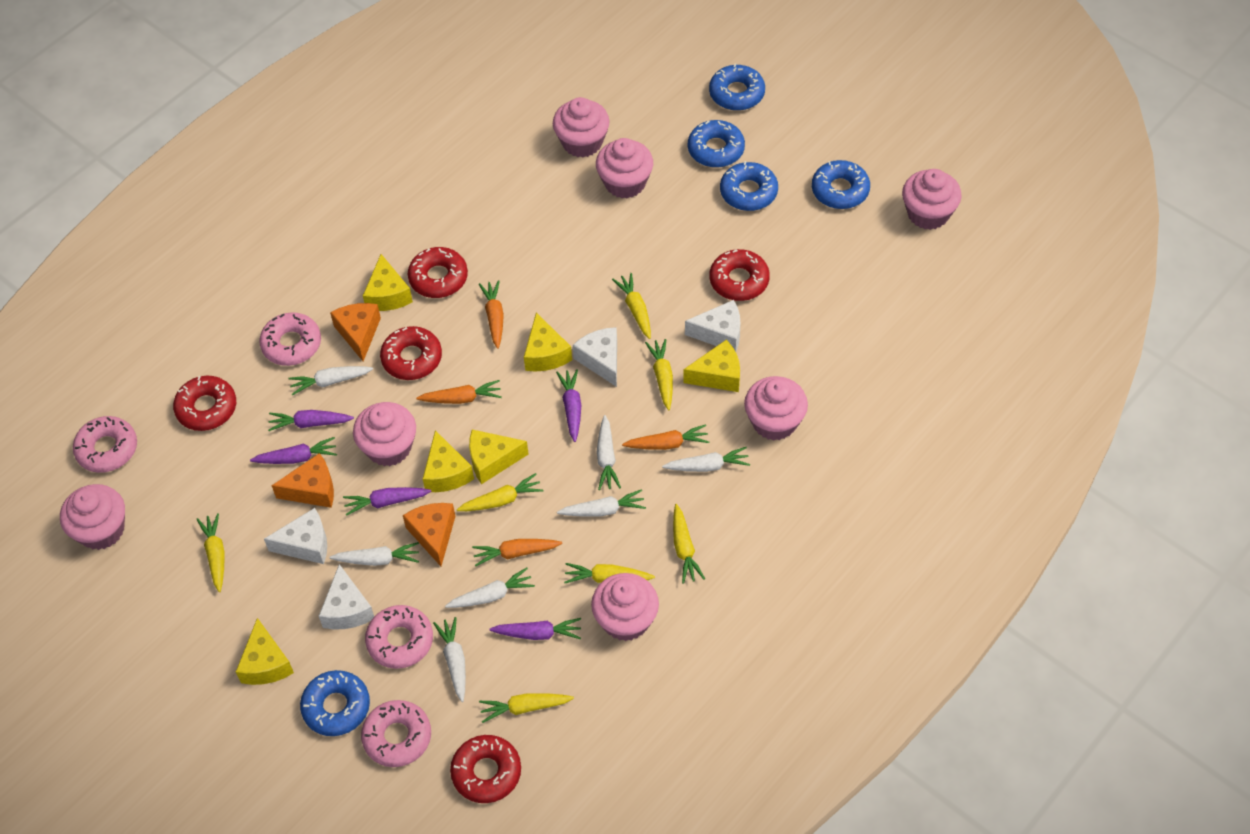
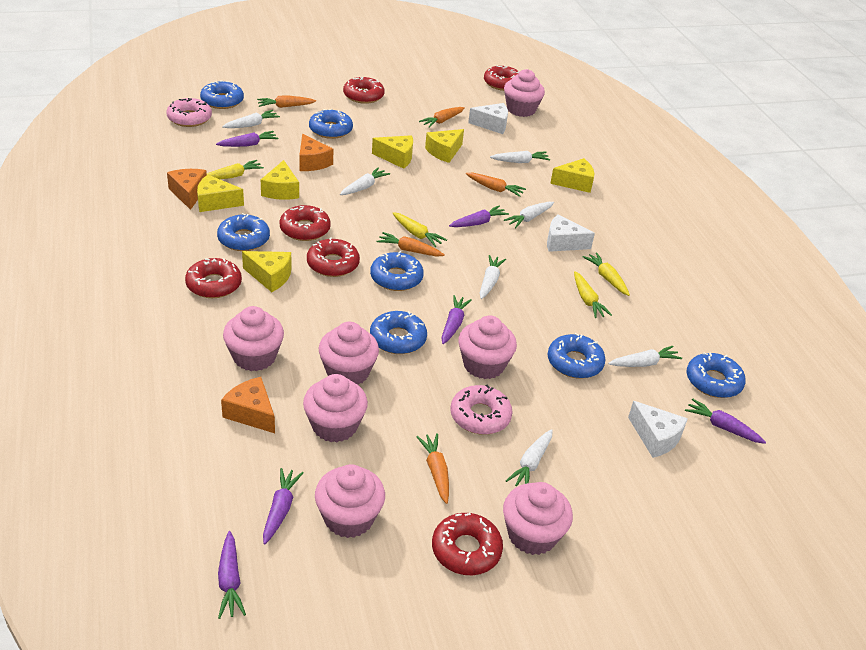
blue donut: 5 -> 7
orange carrot: 4 -> 5
pink donut: 4 -> 2
purple carrot: 5 -> 6
red donut: 5 -> 6
white cheese: 4 -> 3
yellow carrot: 7 -> 4

